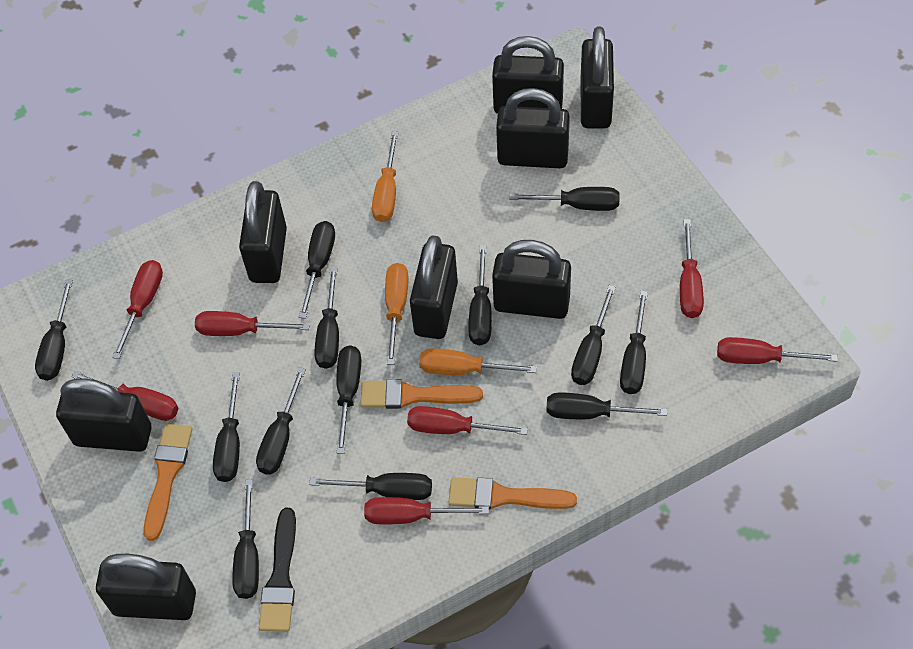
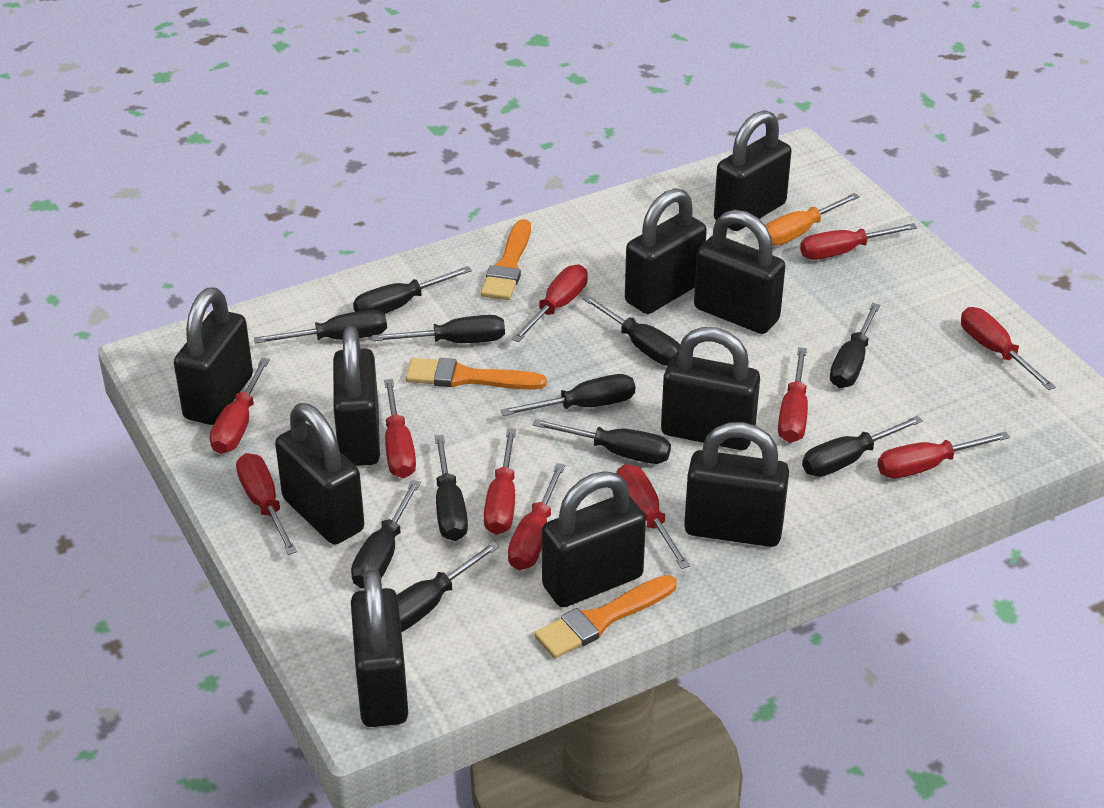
black brush: 1 -> 0
black padlock: 8 -> 10
black screwdriver: 13 -> 11
orange screwdriver: 3 -> 1
red screwdriver: 7 -> 11

